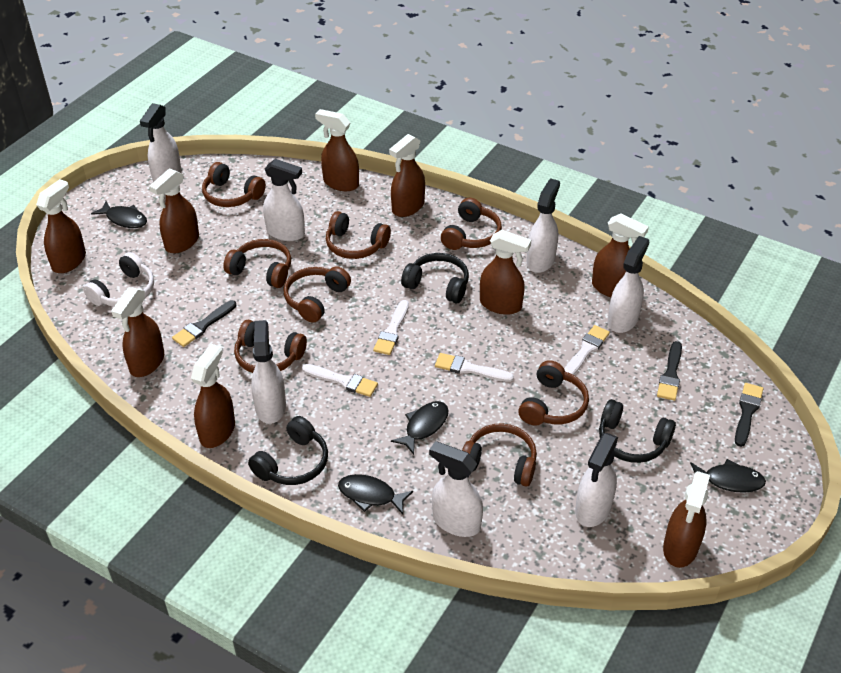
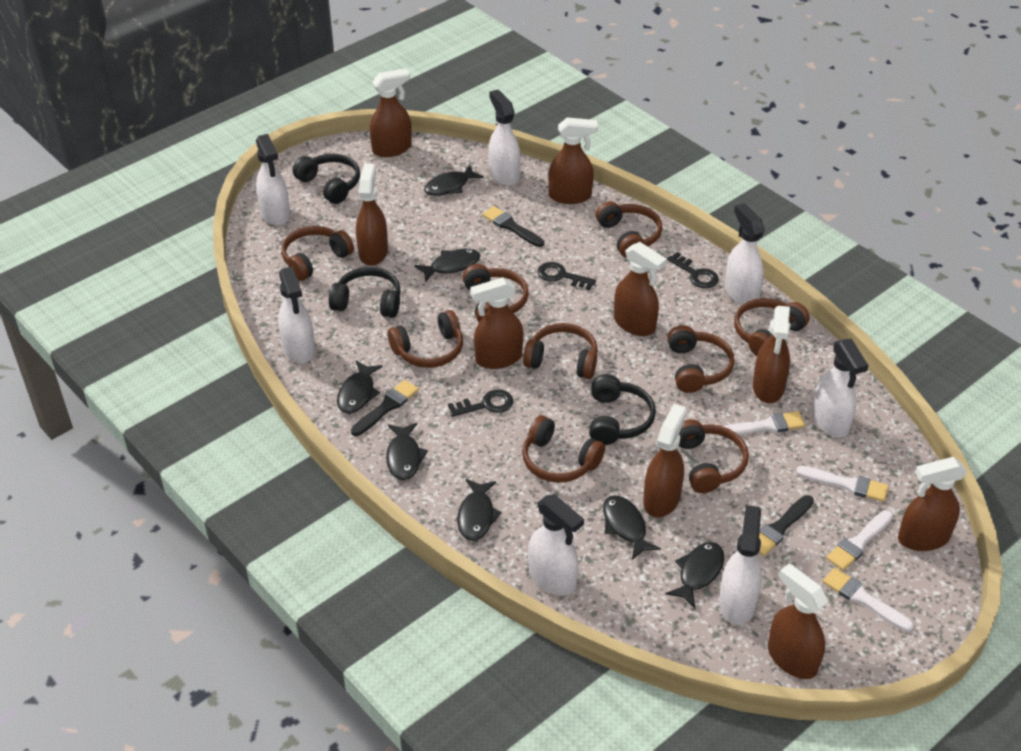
black fish: 4 -> 7
black key: 0 -> 3
brown headphones: 8 -> 9
white headphones: 1 -> 0

